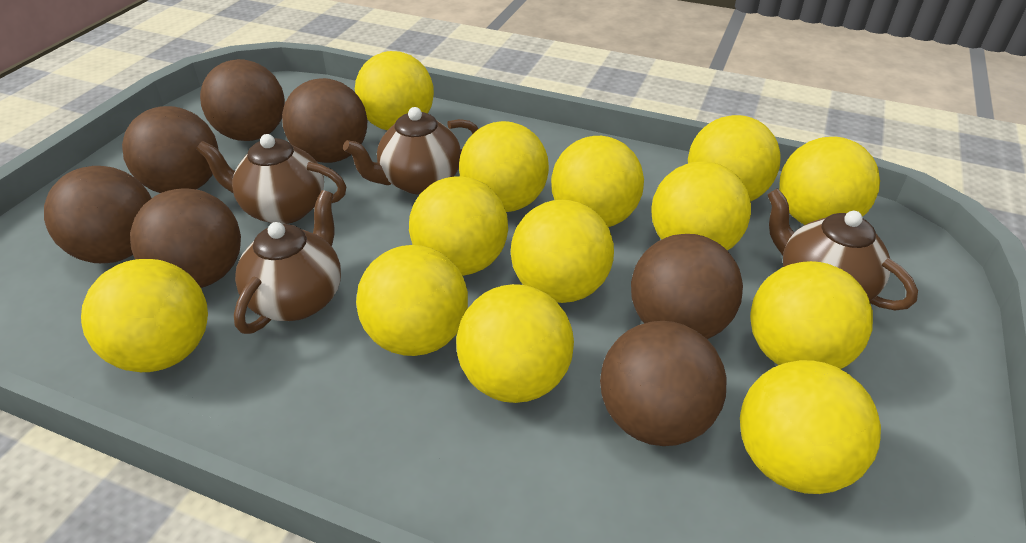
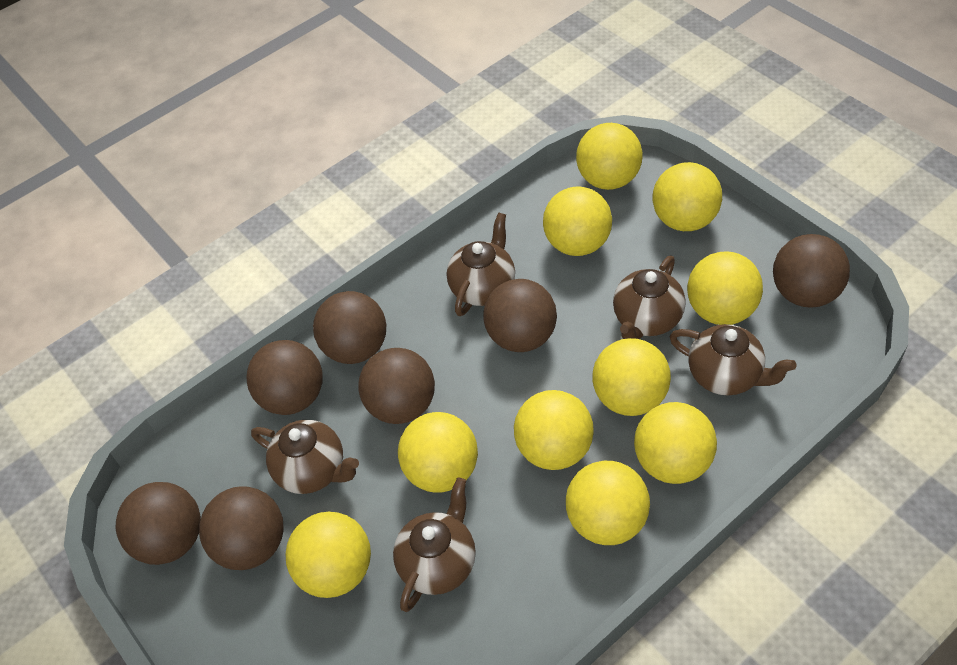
brown teapot: 4 -> 5
yellow ball: 13 -> 10

